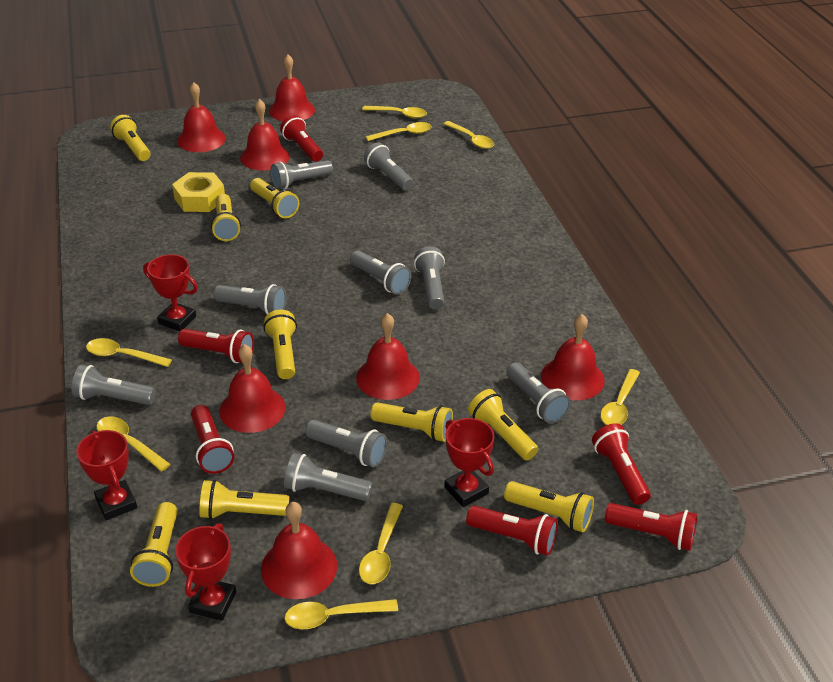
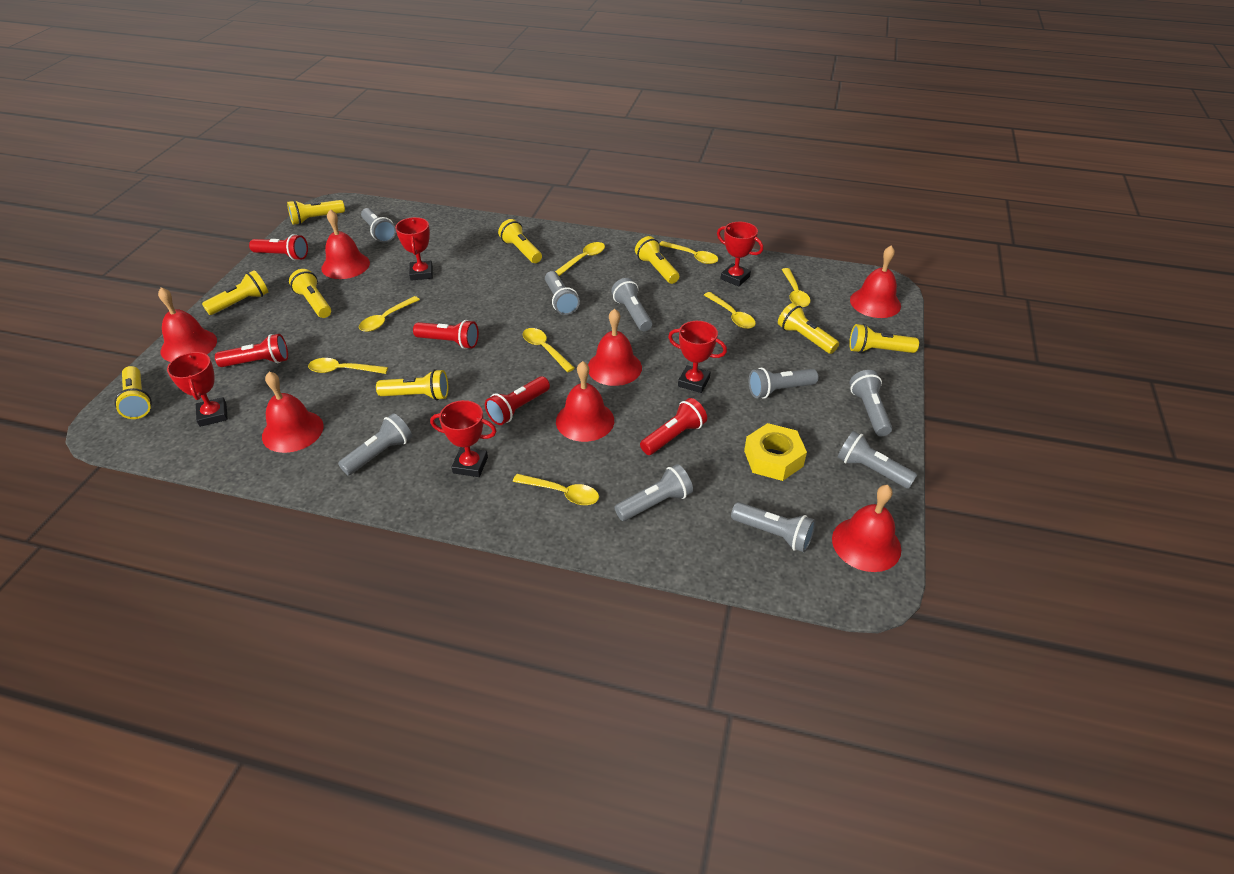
red flashlight: 6 -> 5
red trophy: 4 -> 5

